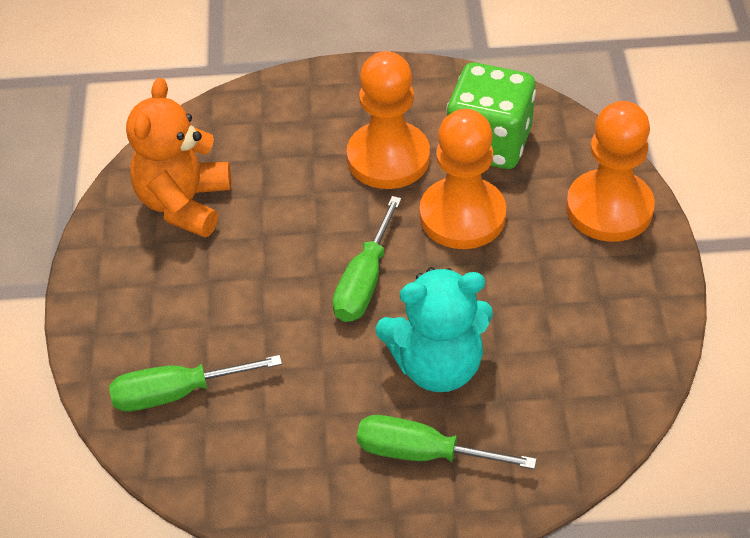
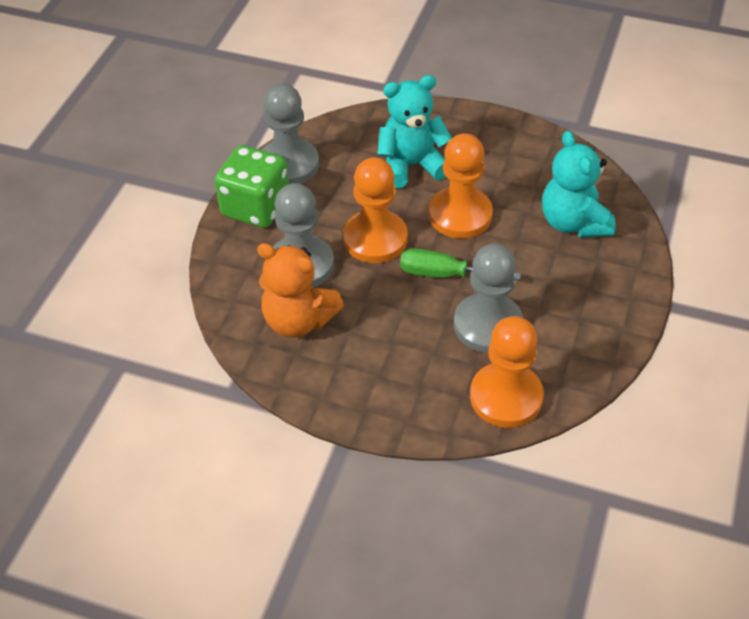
green screwdriver: 3 -> 1
grey pawn: 0 -> 3
turquoise teddy bear: 1 -> 2

